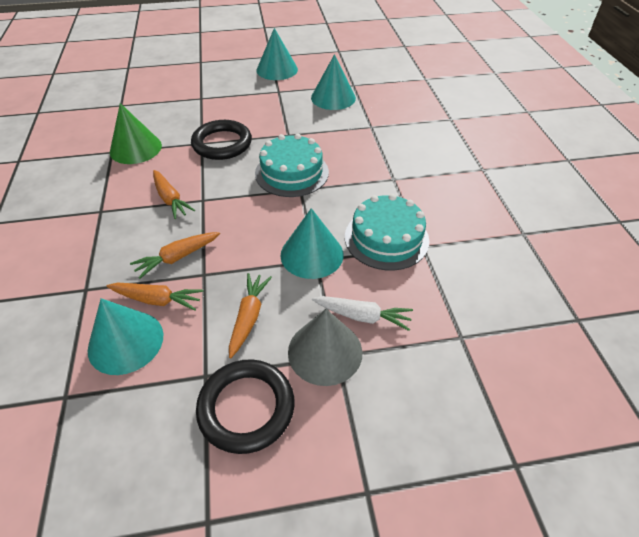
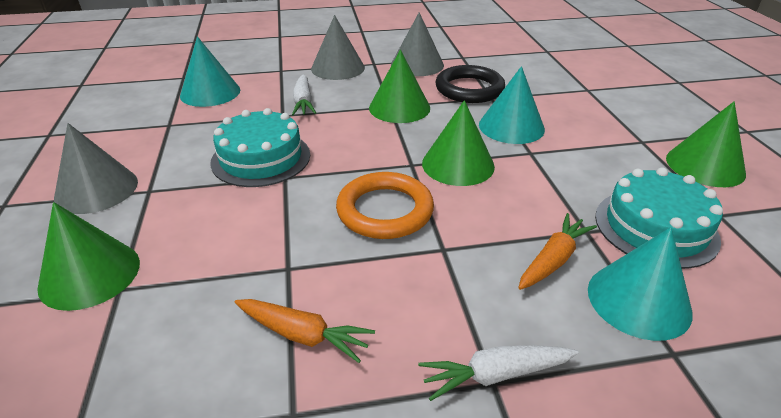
black ring: 2 -> 1
green cone: 1 -> 4
grey cone: 1 -> 3
orange carrot: 4 -> 2
orange ring: 0 -> 1
turquoise cone: 4 -> 3
white carrot: 1 -> 2

